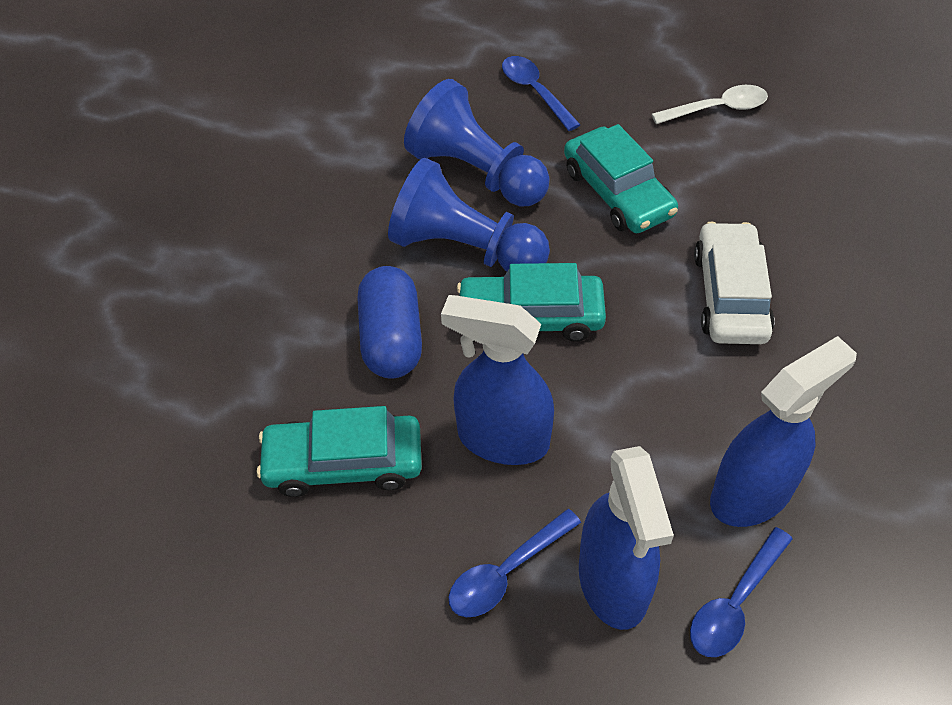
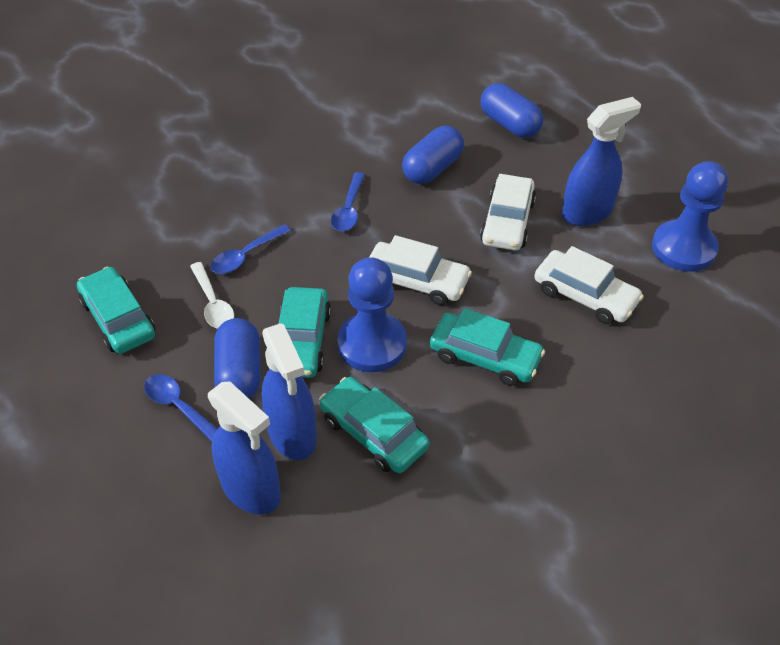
blue capsule: 1 -> 3
turquoise car: 3 -> 4
white car: 1 -> 3

